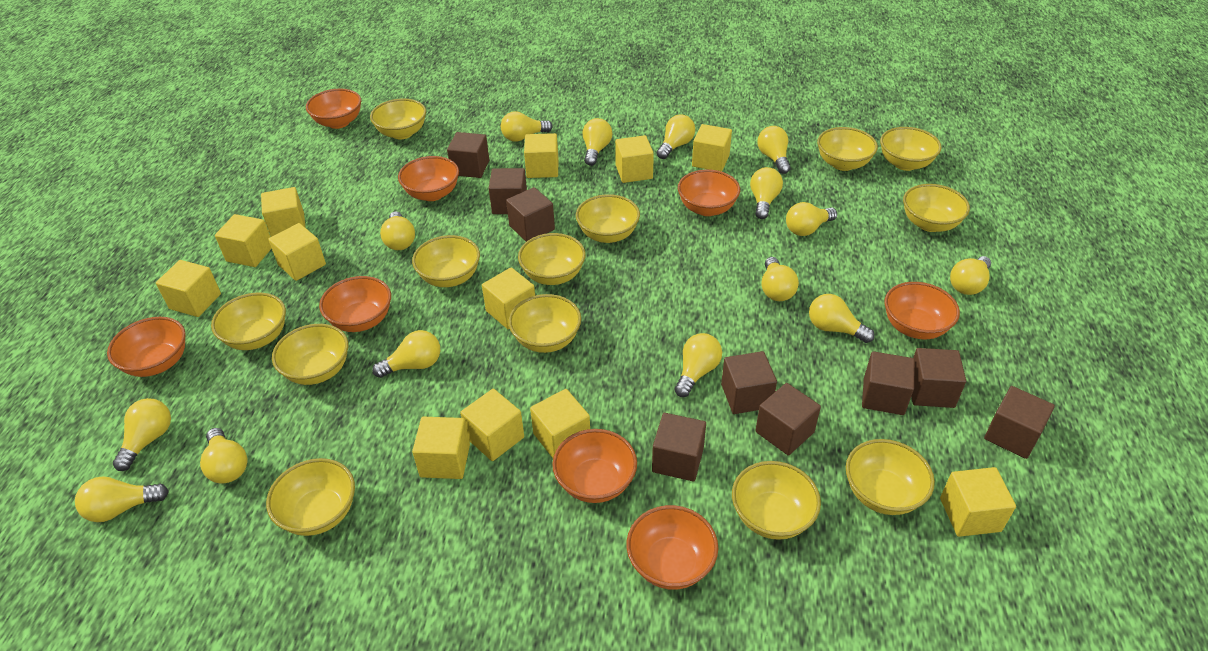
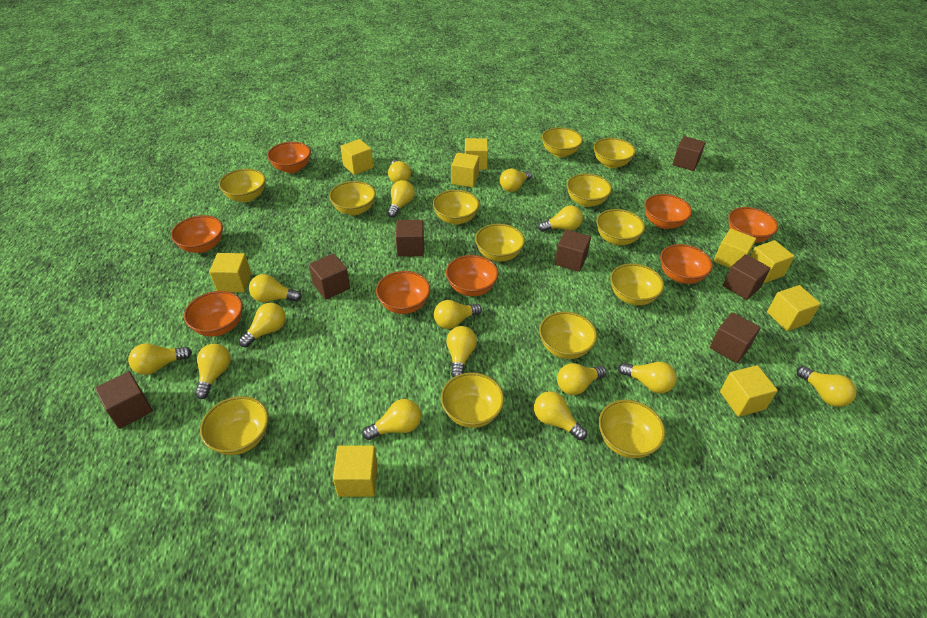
brown cube: 9 -> 7
yellow cube: 12 -> 9

